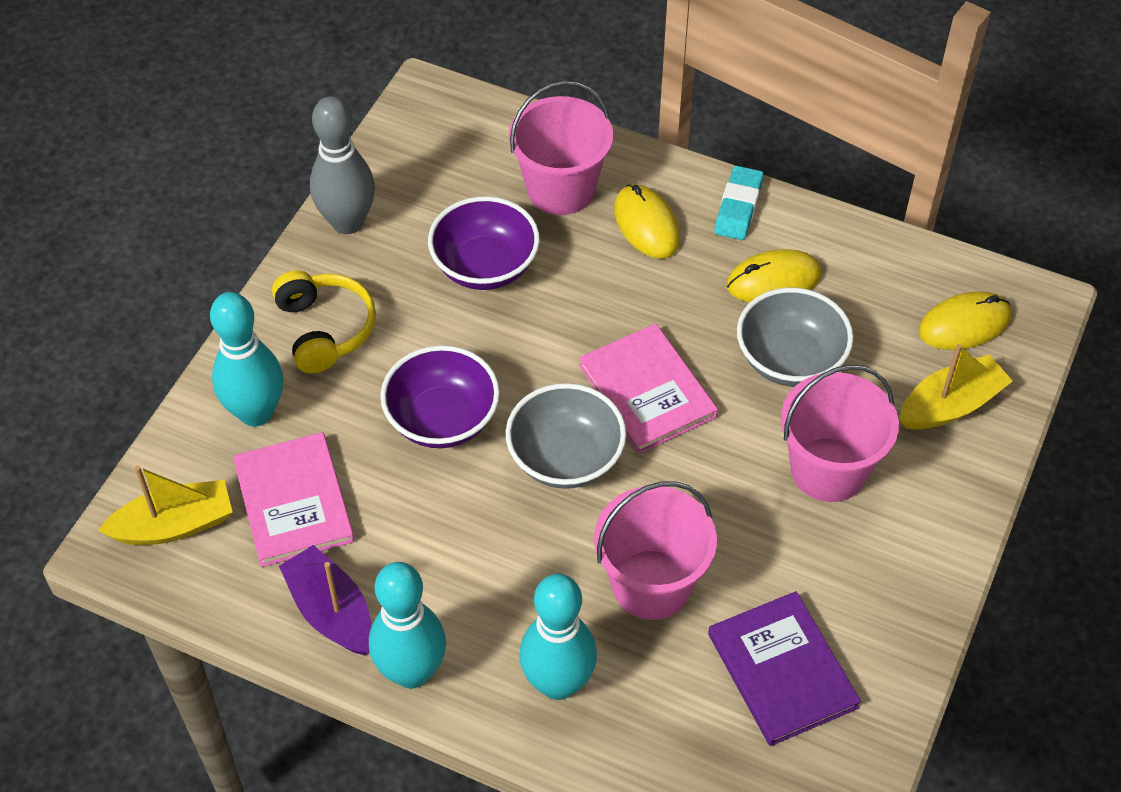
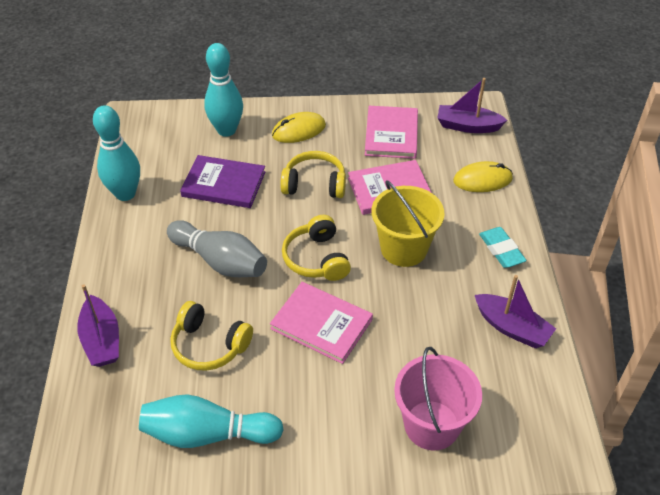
grey bowl: 2 -> 0
pink book: 2 -> 3
pink bucket: 3 -> 1
purple boat: 1 -> 3
purple bowl: 2 -> 0
yellow boat: 2 -> 0
yellow bucket: 0 -> 1
yellow headphones: 1 -> 3
yellow mouse: 3 -> 2

